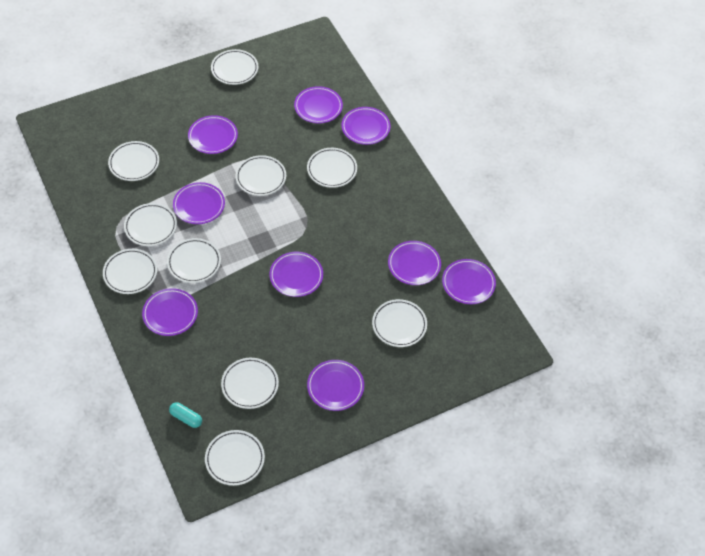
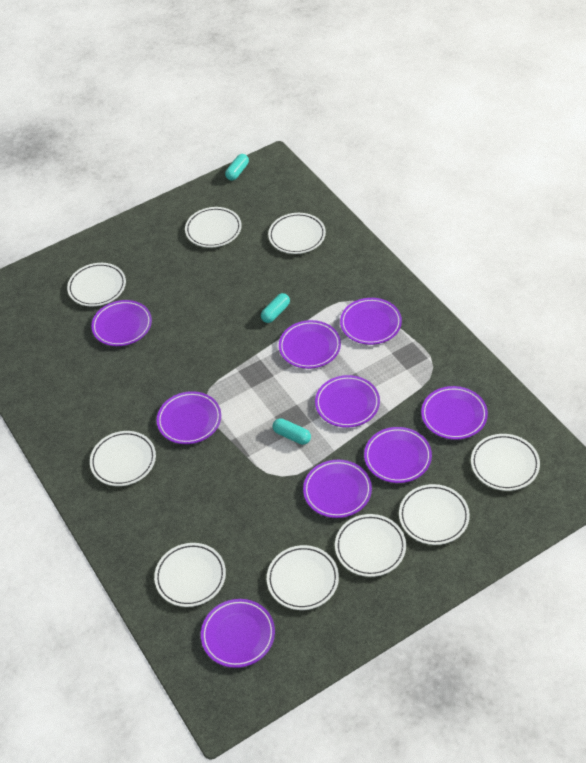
turquoise capsule: 1 -> 3
white plate: 10 -> 9

